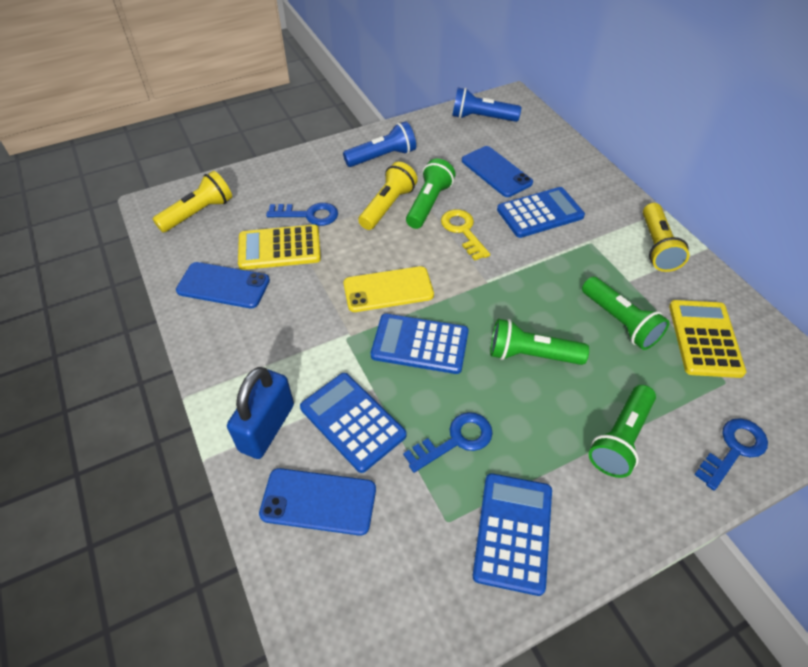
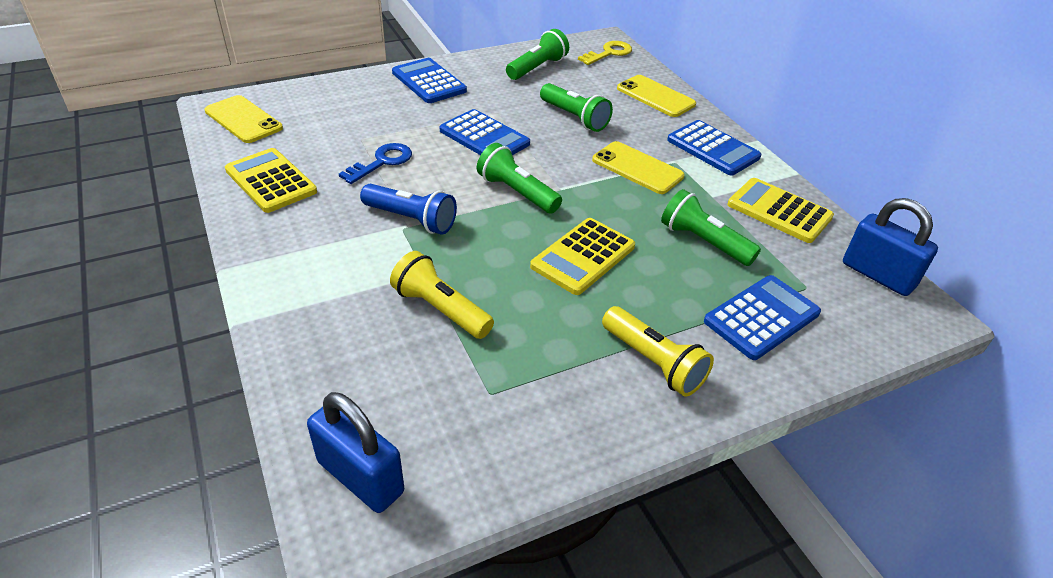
blue flashlight: 2 -> 1
blue key: 3 -> 1
blue padlock: 1 -> 2
blue phone: 3 -> 0
yellow calculator: 2 -> 3
yellow flashlight: 3 -> 2
yellow phone: 1 -> 3

